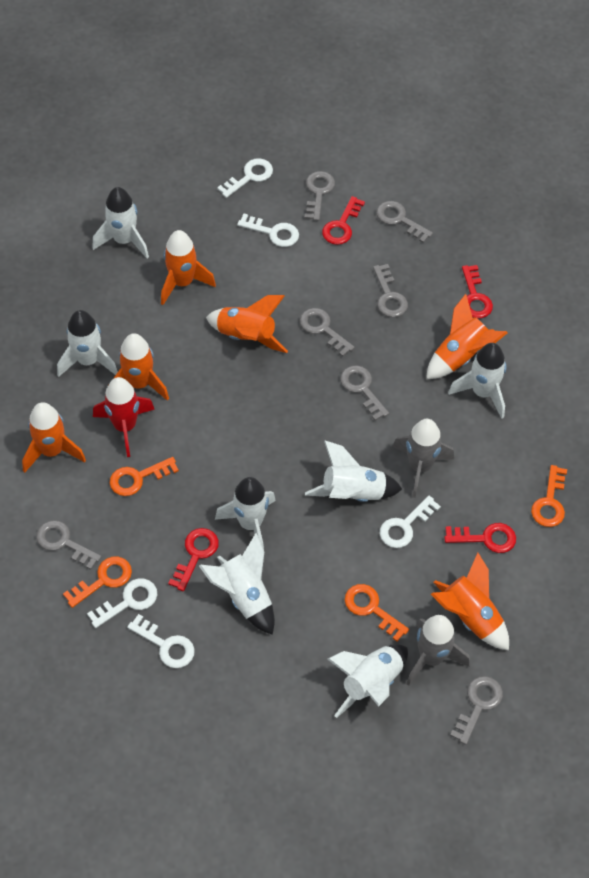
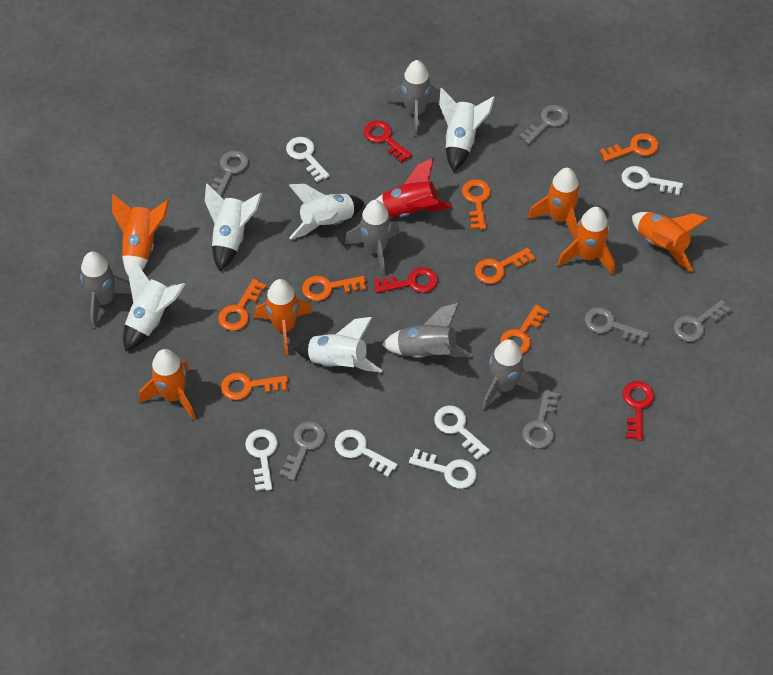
grey key: 7 -> 6
grey rocket: 2 -> 5
orange key: 4 -> 7
red key: 4 -> 3
white key: 5 -> 6
white rocket: 7 -> 5

